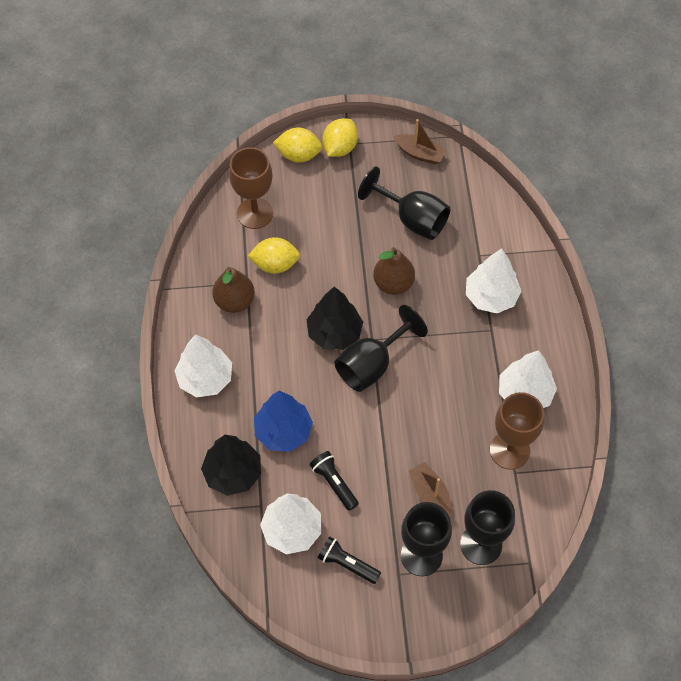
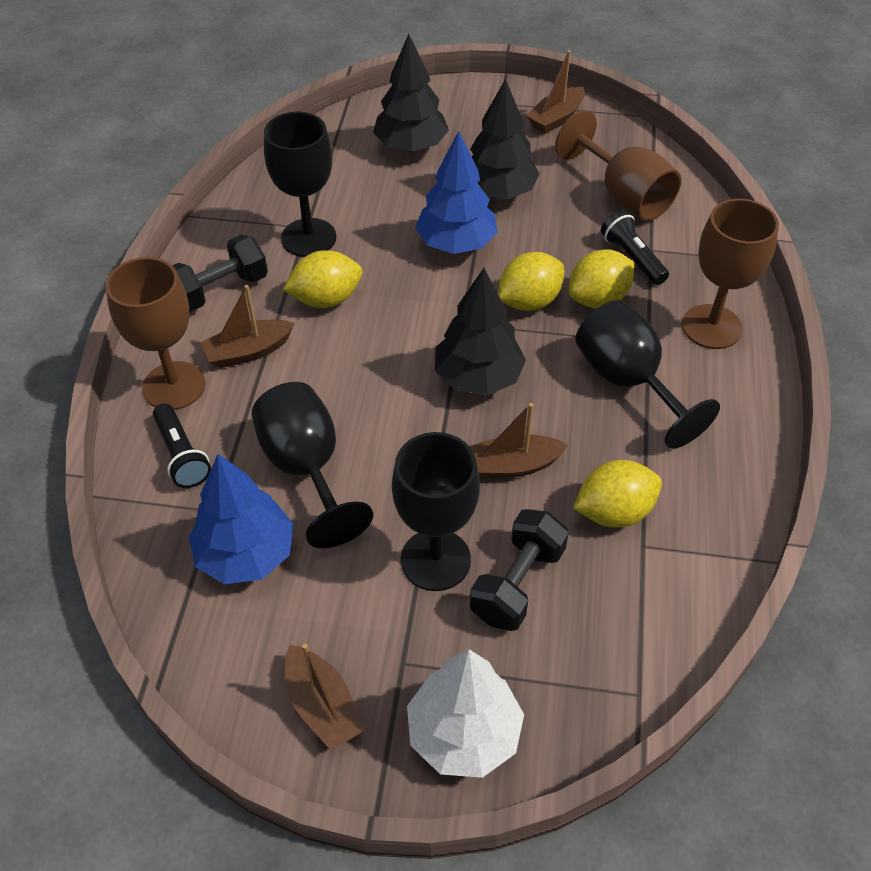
black dumbbell: 0 -> 2
black tree: 2 -> 3
blue tree: 1 -> 2
brown boat: 2 -> 4
brown goblet: 2 -> 3
brown pear: 2 -> 0
white tree: 4 -> 1
yellow lemon: 3 -> 4

